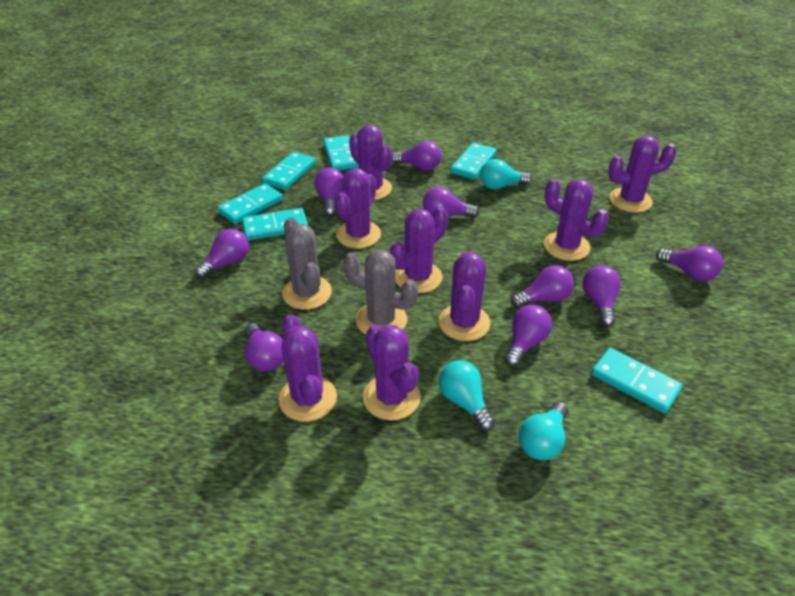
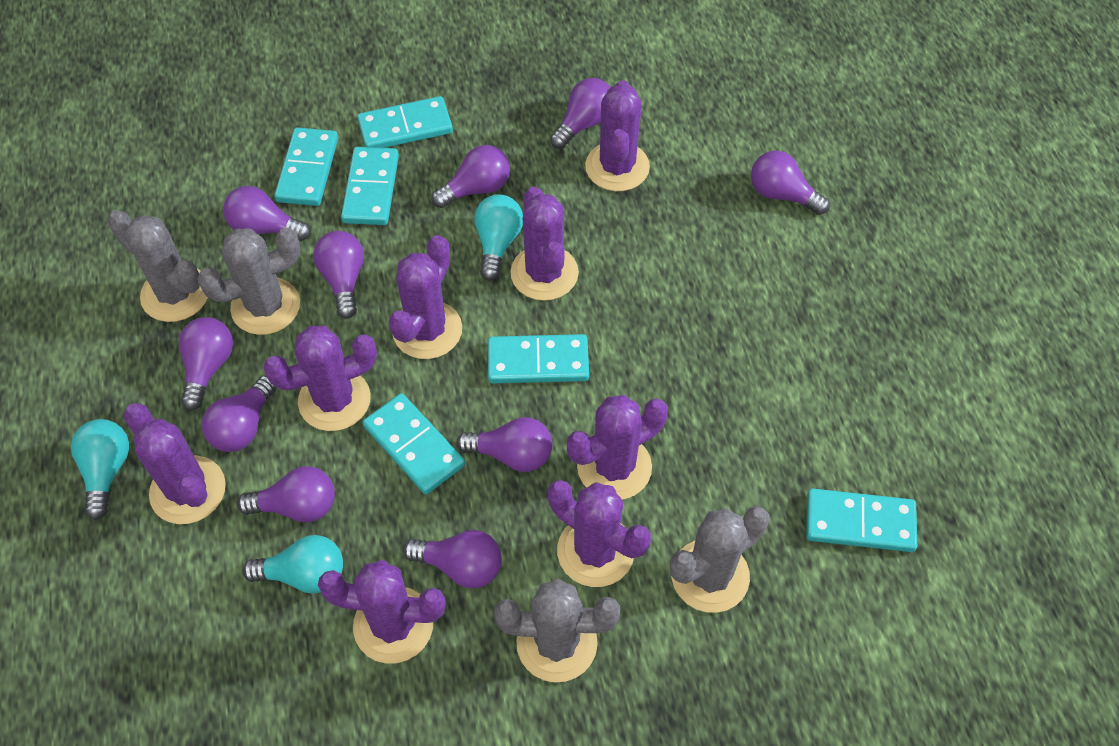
grey cactus: 2 -> 4
purple light bulb: 9 -> 10

